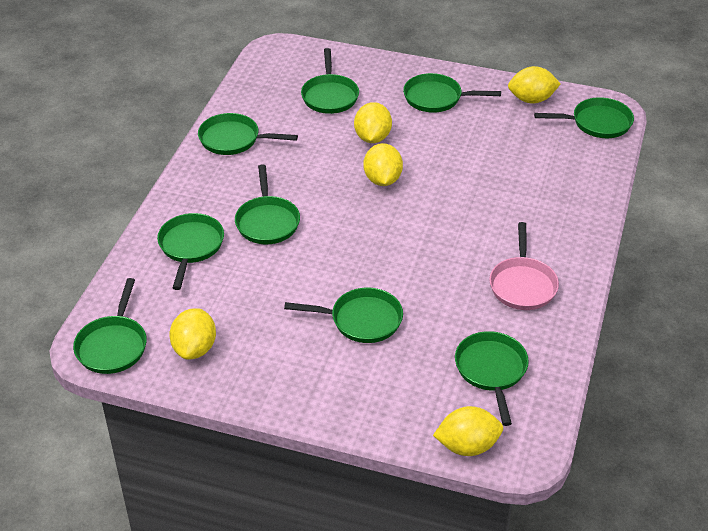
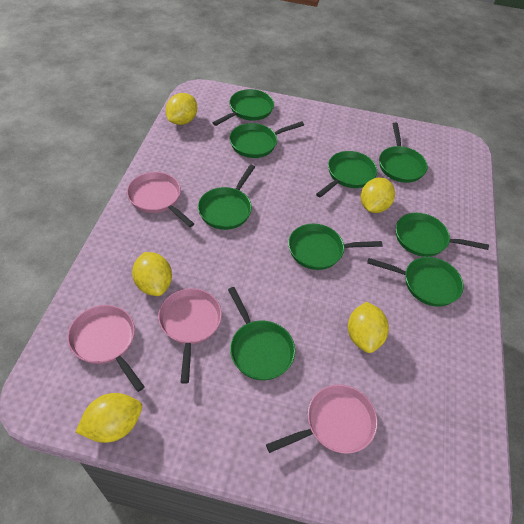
pink pan: 1 -> 4

